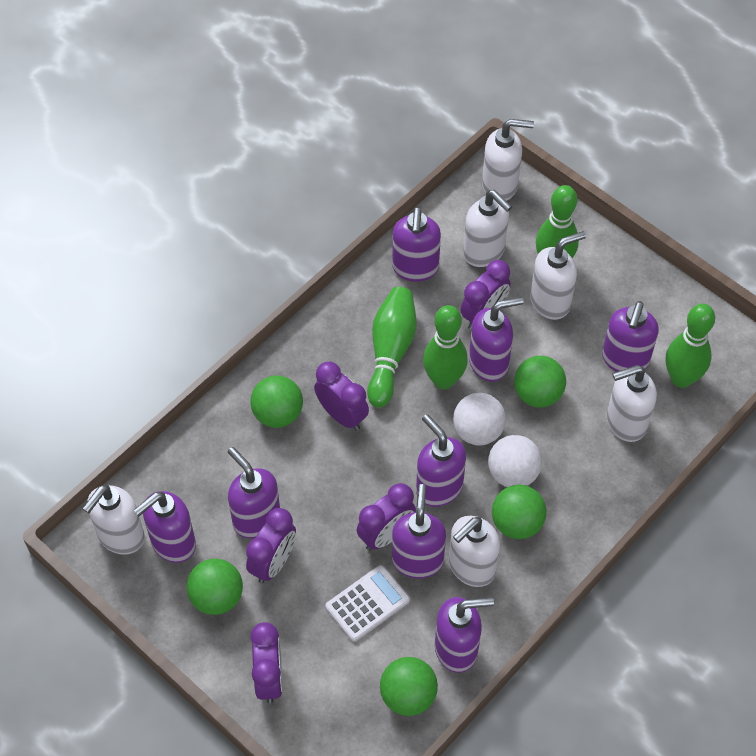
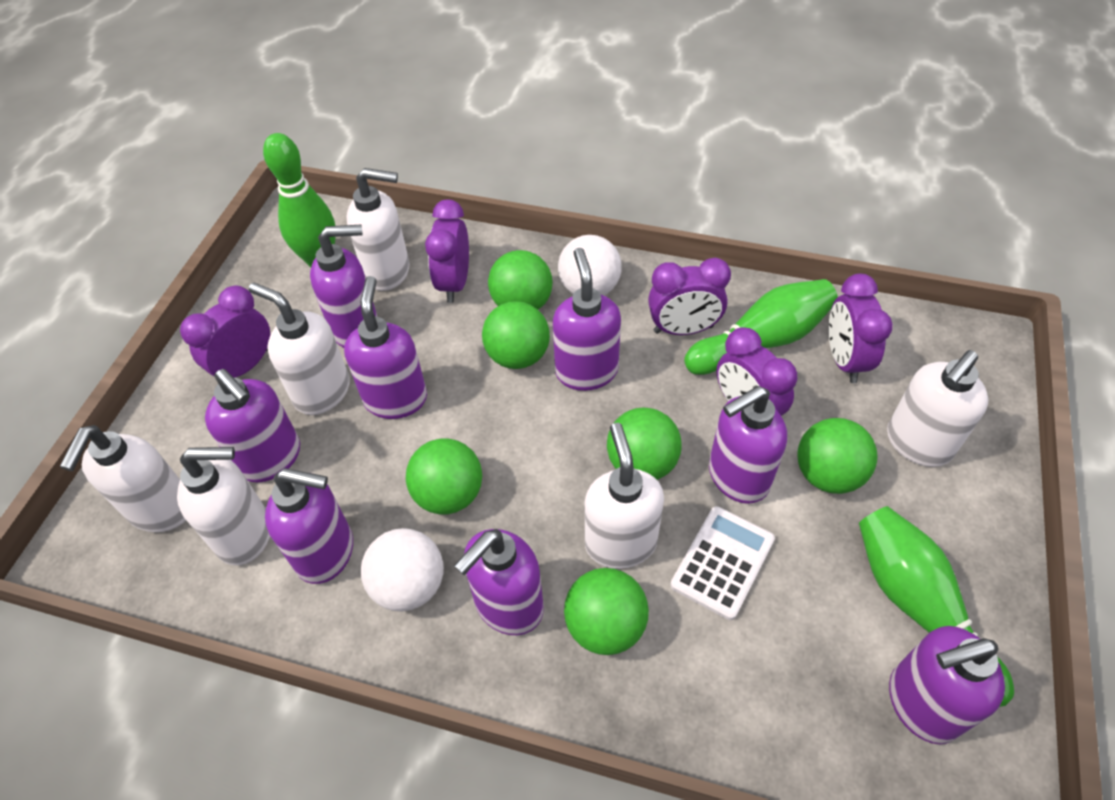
green ball: 5 -> 6
green bowling pin: 4 -> 3

